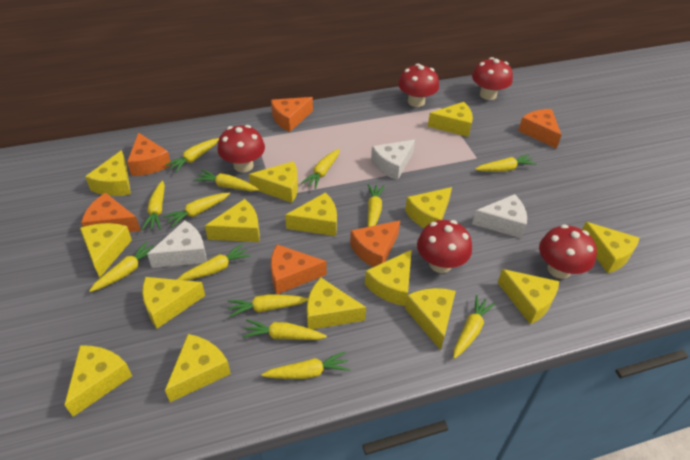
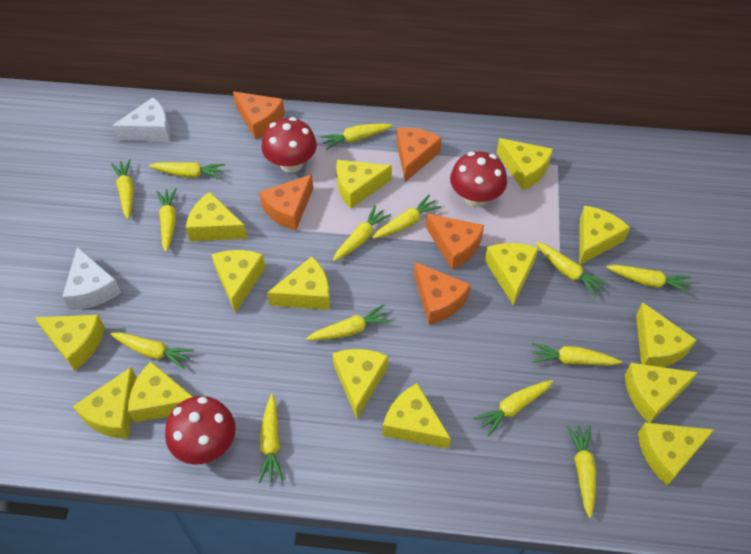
orange cheese: 6 -> 5
red mushroom: 5 -> 3
white cheese: 3 -> 2
yellow carrot: 13 -> 14

